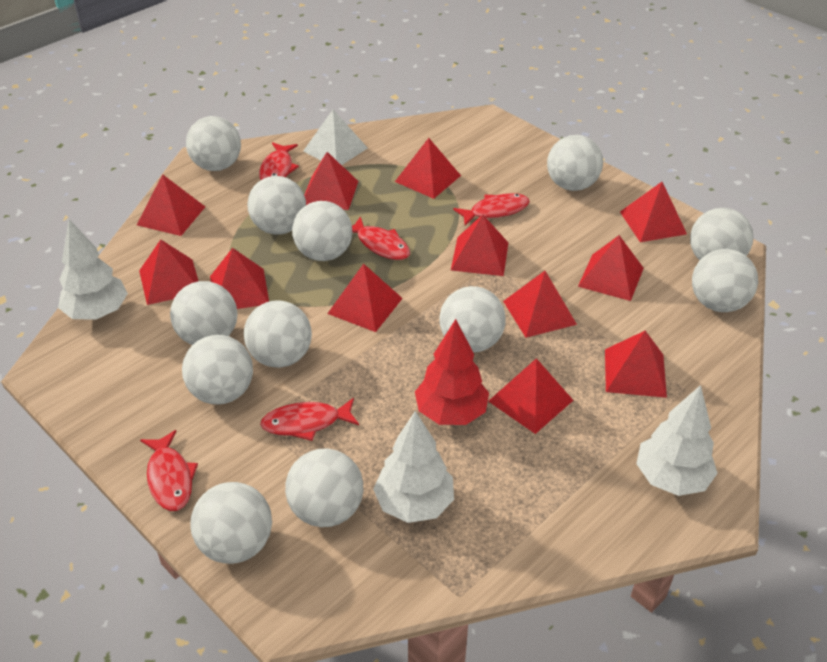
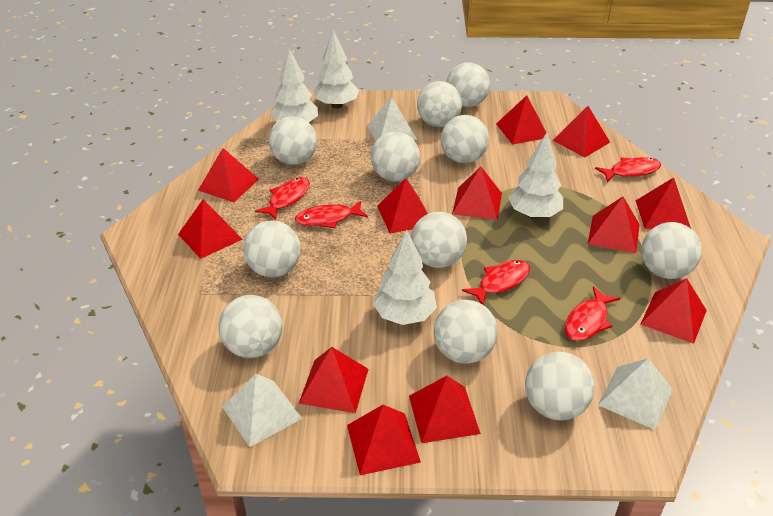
red tree: 1 -> 0
white ball: 12 -> 11
white pyramid: 1 -> 3
white tree: 3 -> 4

